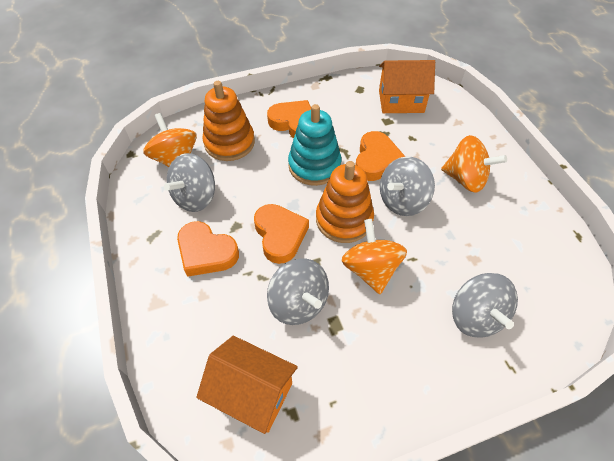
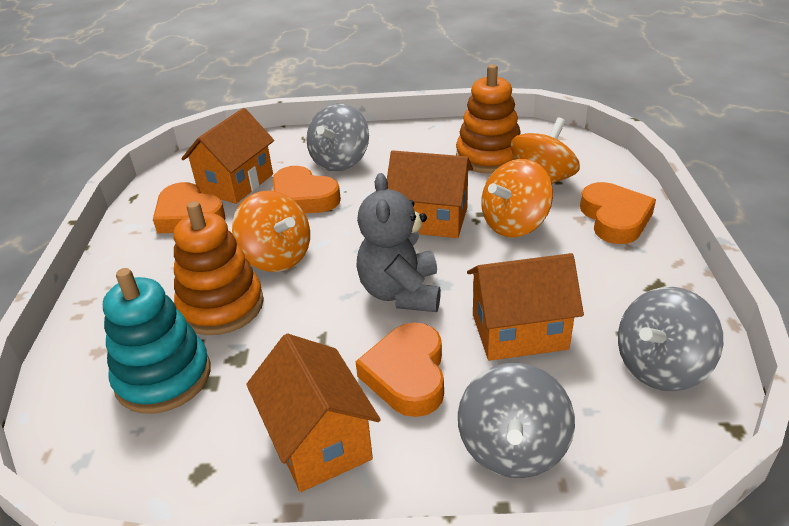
grey spinning top: 4 -> 3
grey teddy bear: 0 -> 1
orange house: 2 -> 4

